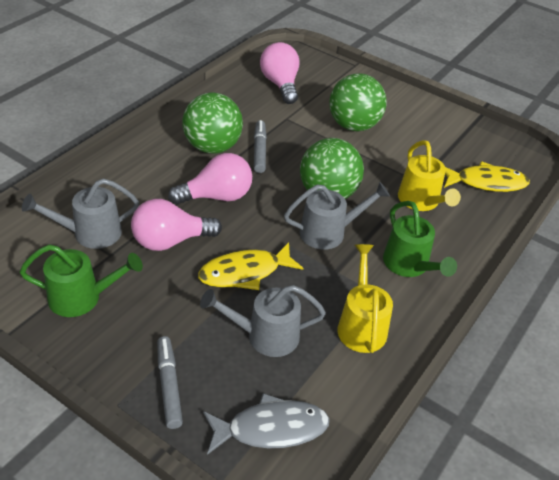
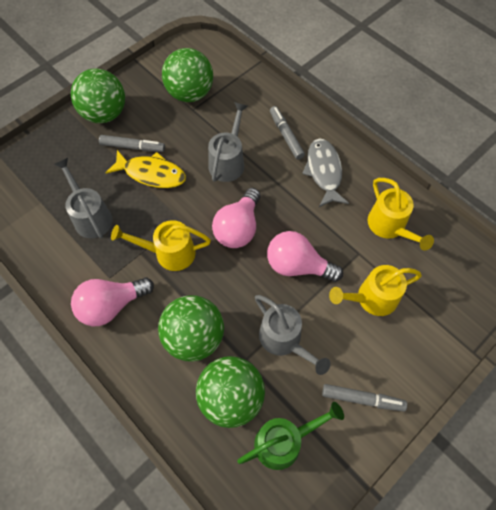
green ball: 3 -> 4
green watering can: 2 -> 1
grey marker: 2 -> 3
yellow fish: 2 -> 1
yellow watering can: 2 -> 3

